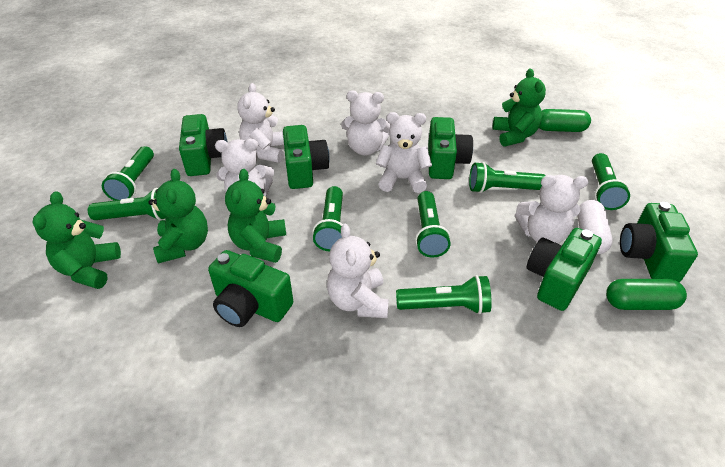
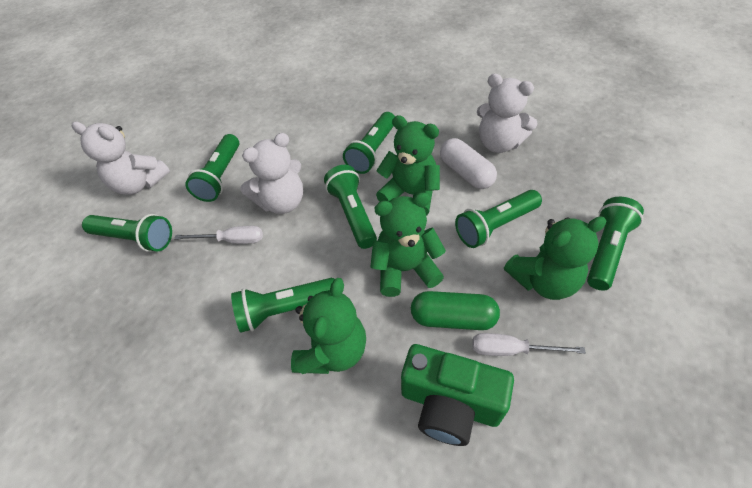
green camera: 6 -> 1
green capsule: 2 -> 1
white screwdriver: 0 -> 2
white teddy bear: 6 -> 3

